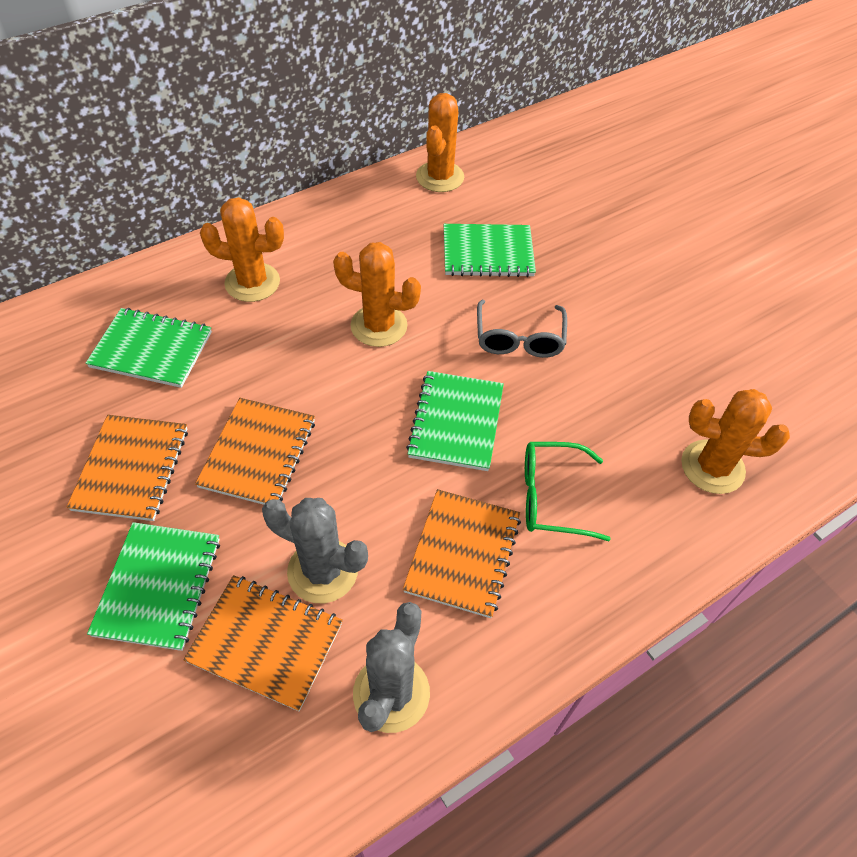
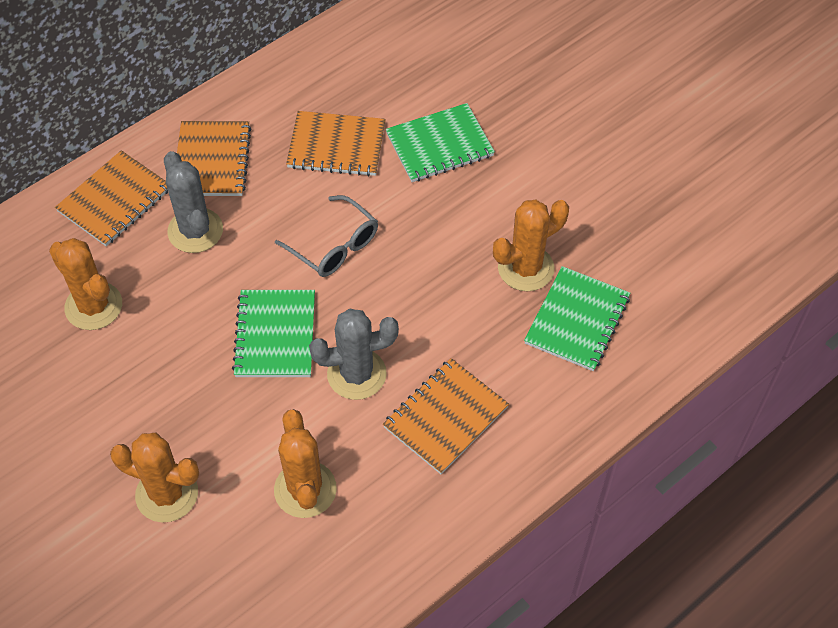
green glasses: 1 -> 0
green notebook: 4 -> 3

